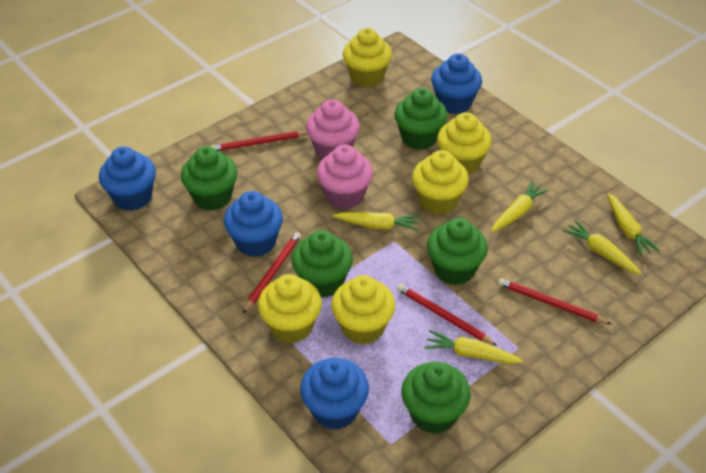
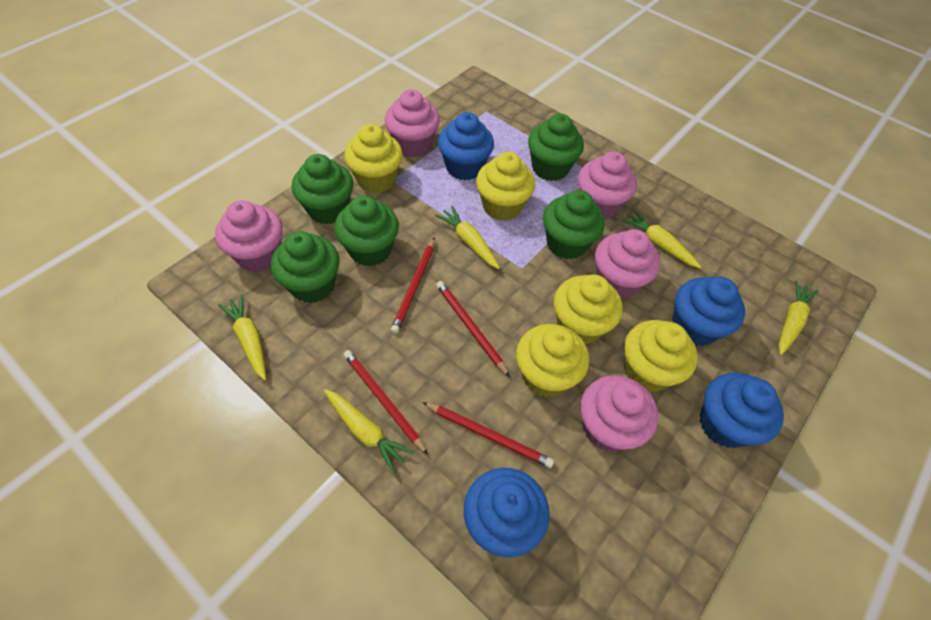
pink cupcake: 2 -> 5

